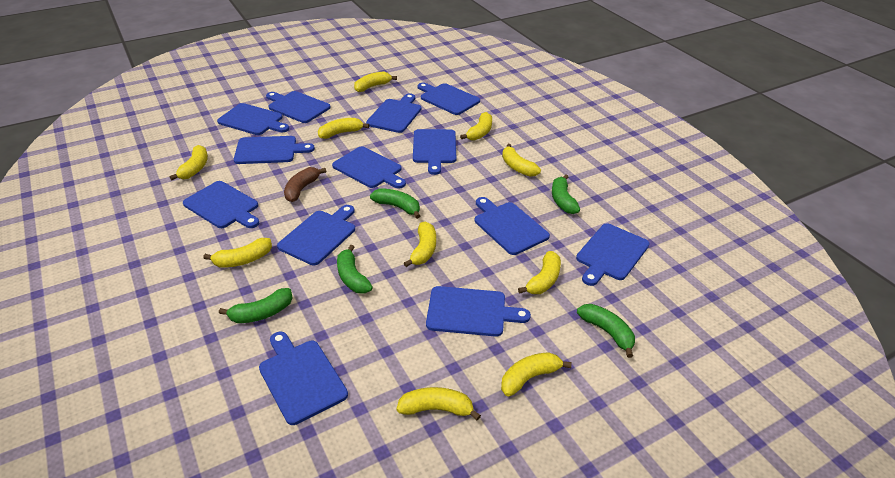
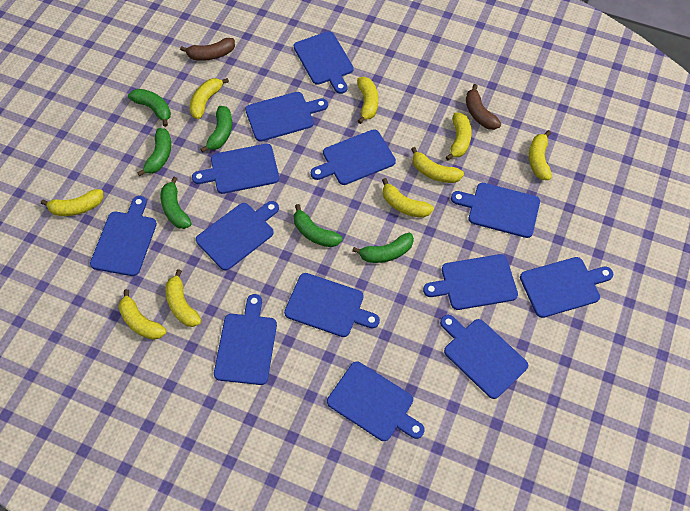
brown banana: 1 -> 2
green banana: 5 -> 6
yellow banana: 10 -> 9

